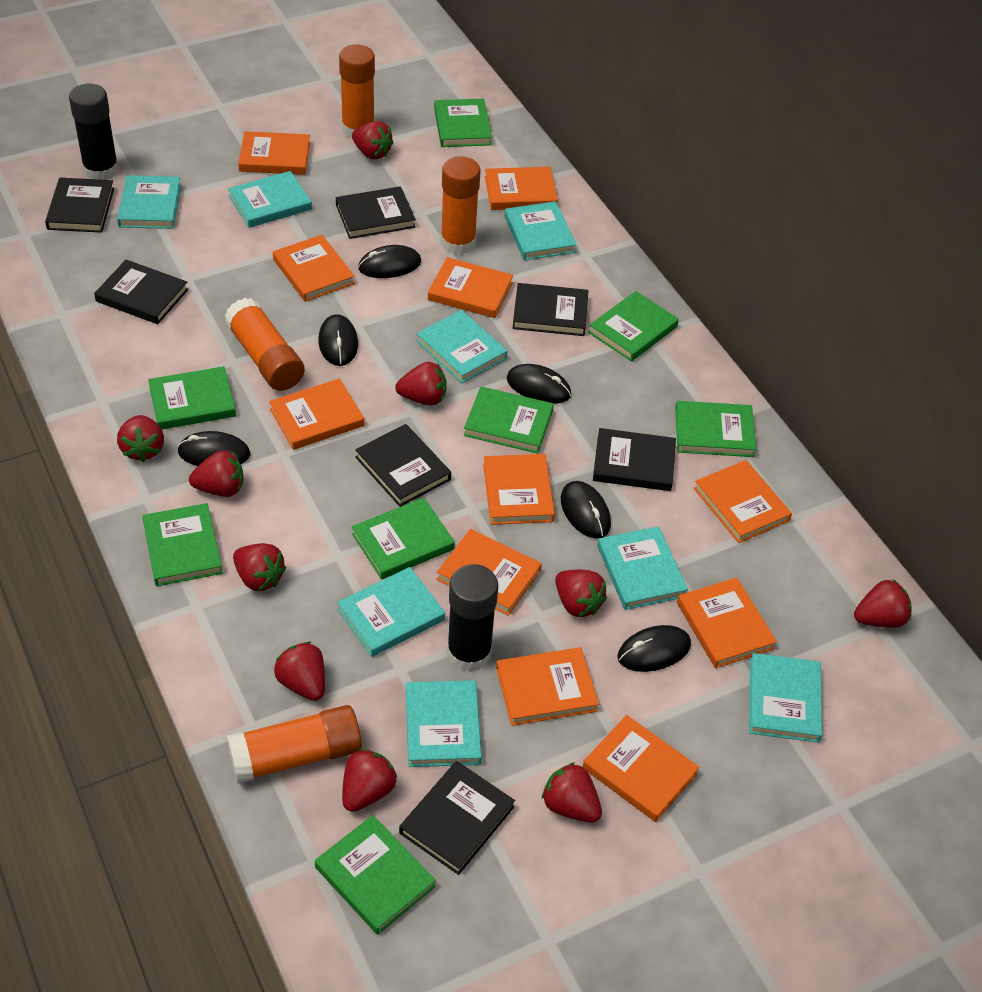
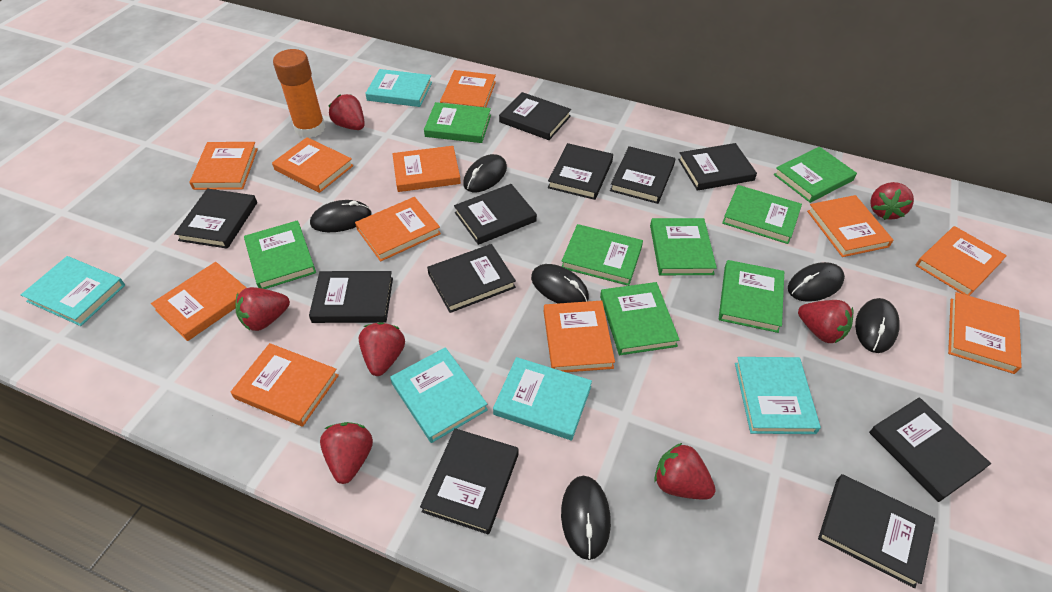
black book: 7 -> 11
black glue stick: 2 -> 0
orange glue stick: 4 -> 1
red strawberry: 10 -> 7
turquoise book: 8 -> 5

